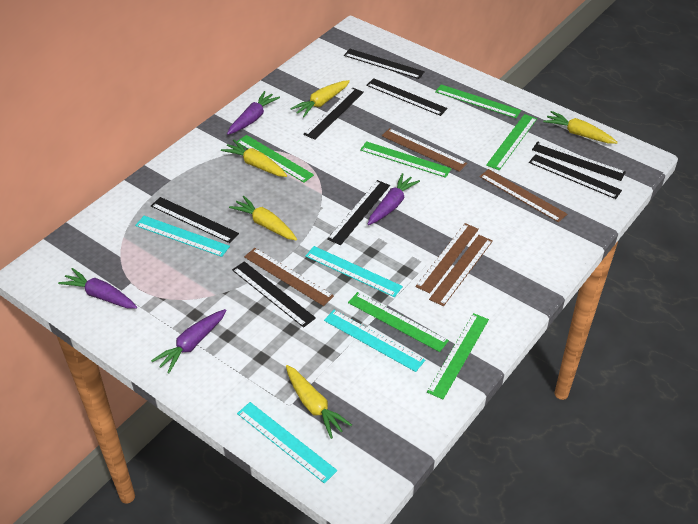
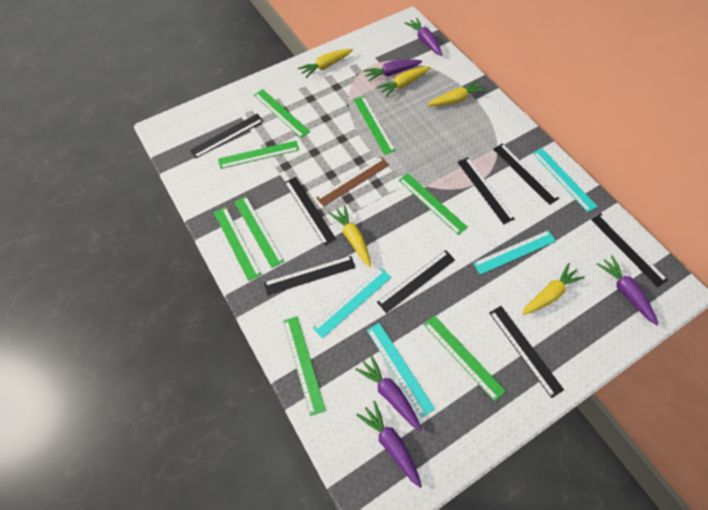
brown ruler: 5 -> 1
green ruler: 6 -> 8
purple carrot: 4 -> 5

